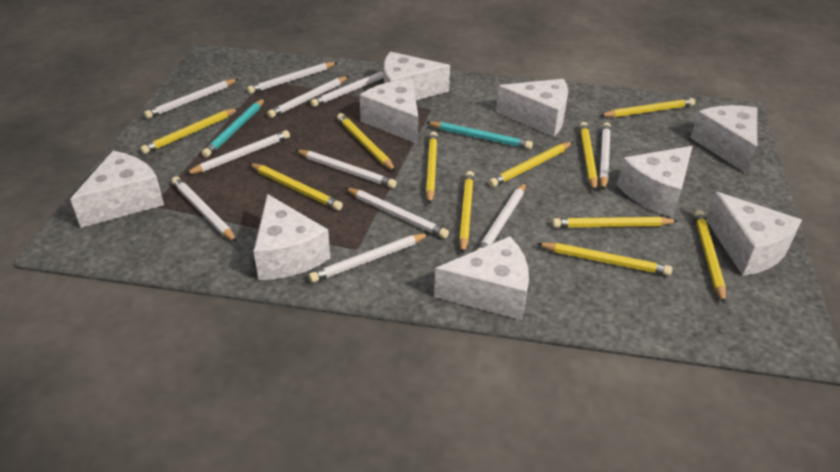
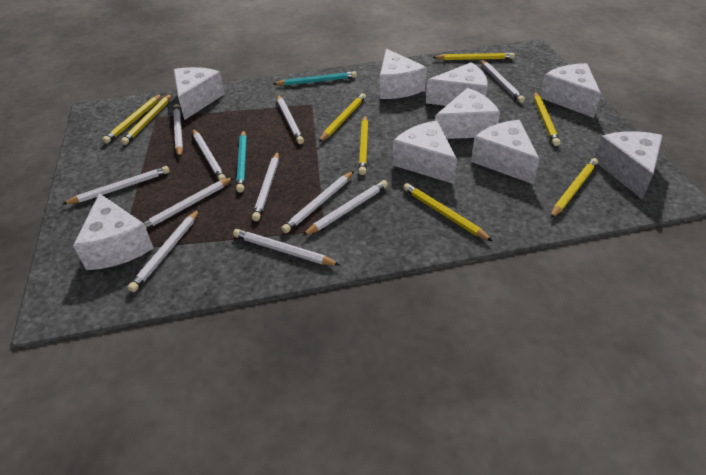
yellow pencil: 11 -> 8

